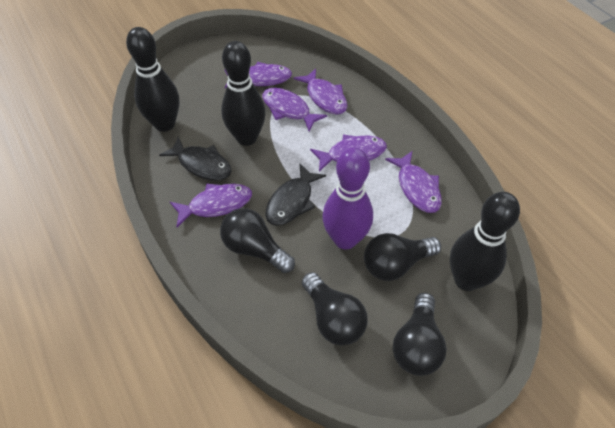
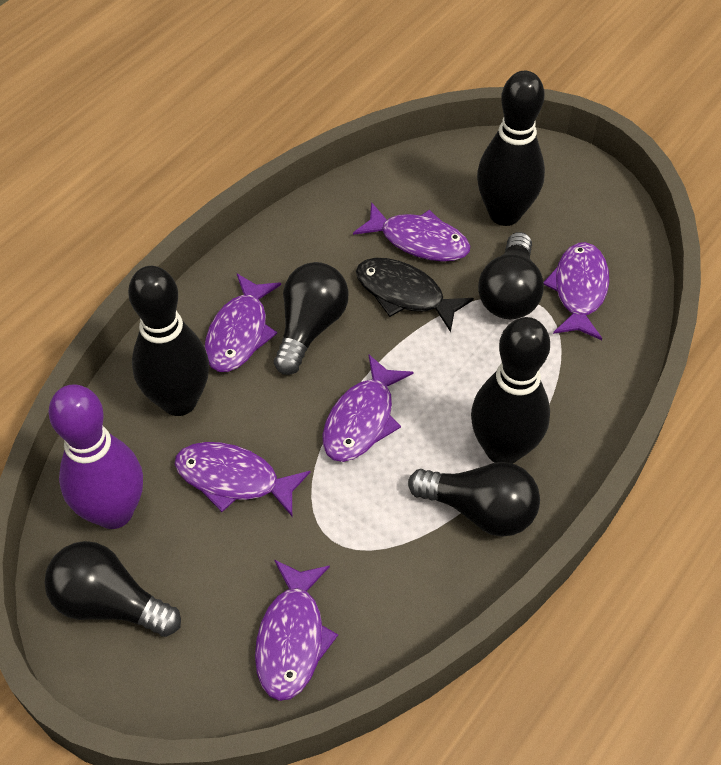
black fish: 2 -> 1

